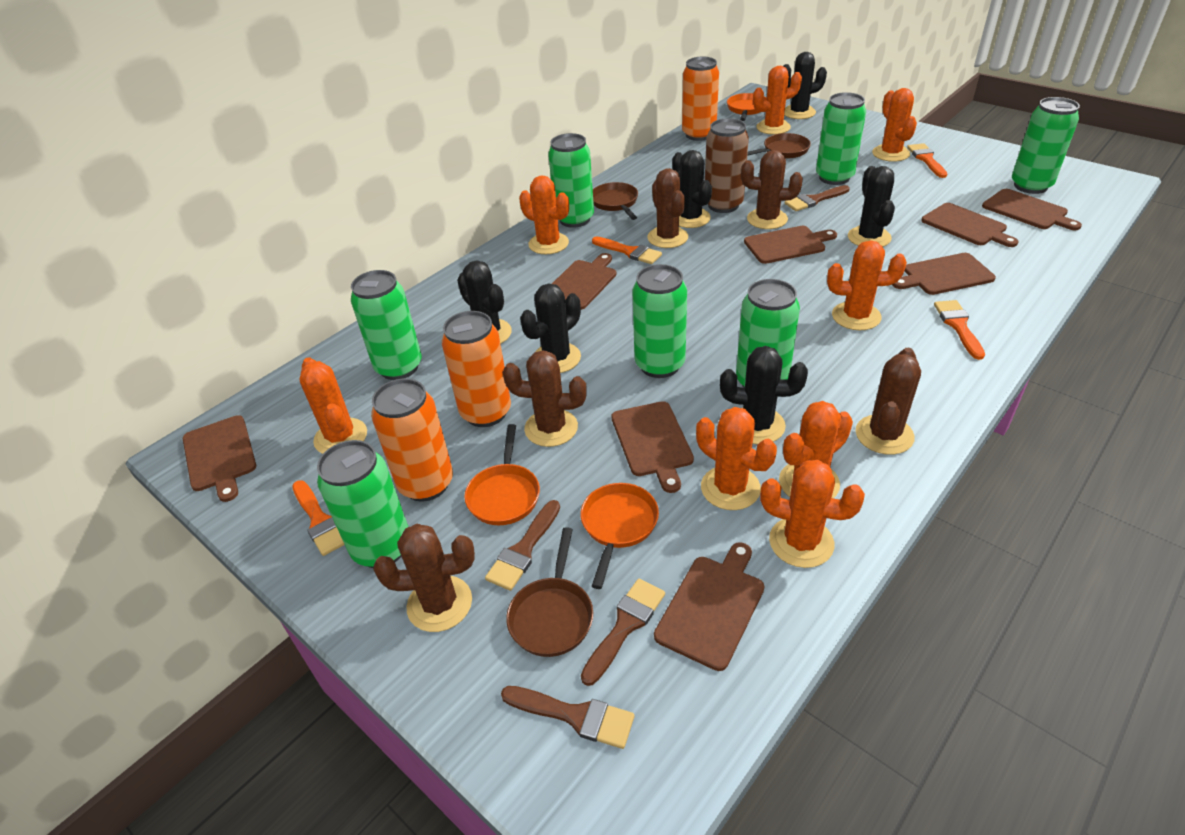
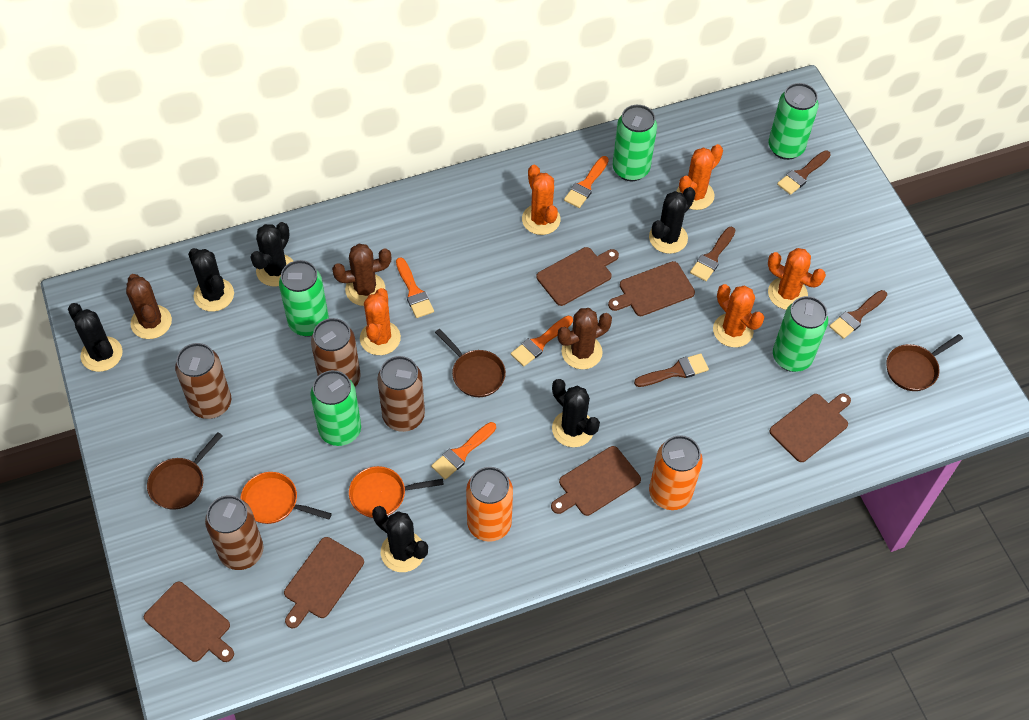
brown cactus: 5 -> 3
brown can: 1 -> 4
brown cutting board: 8 -> 6
green can: 7 -> 5
orange cactus: 8 -> 5
orange can: 3 -> 2
orange pan: 3 -> 2

